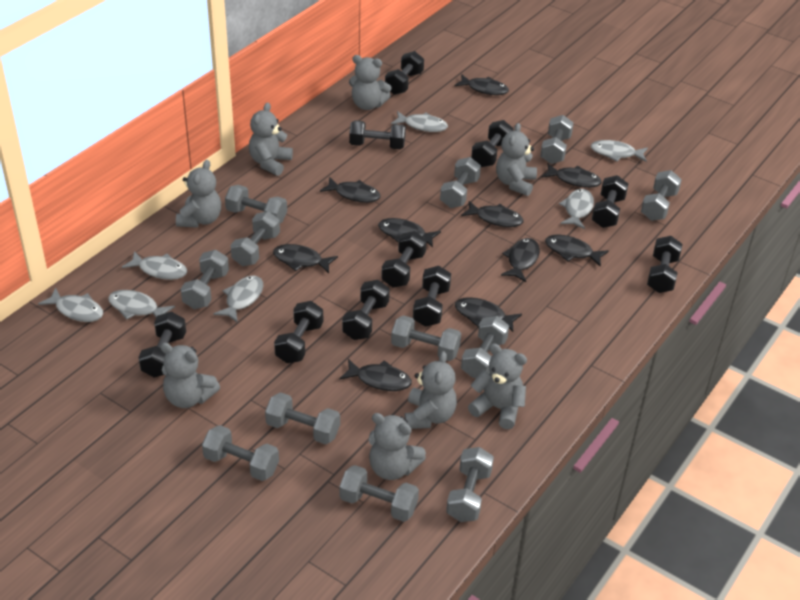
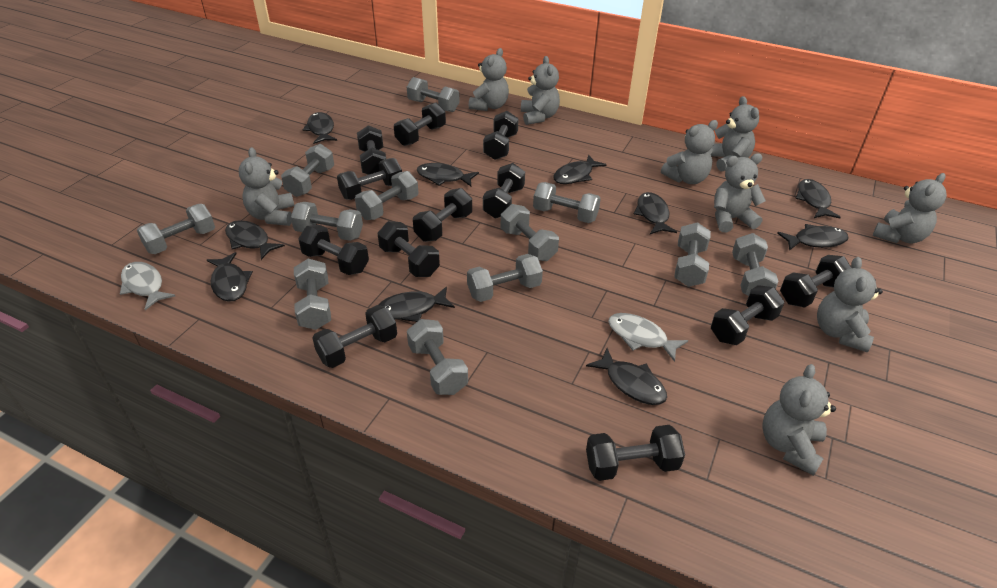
black dumbbell: 10 -> 12
grey fish: 7 -> 2
grey teddy bear: 8 -> 9

